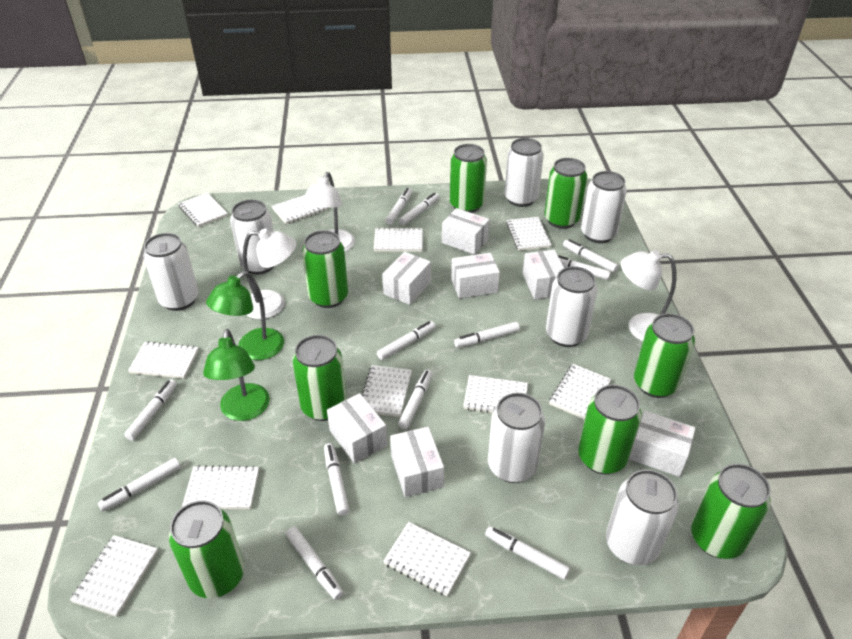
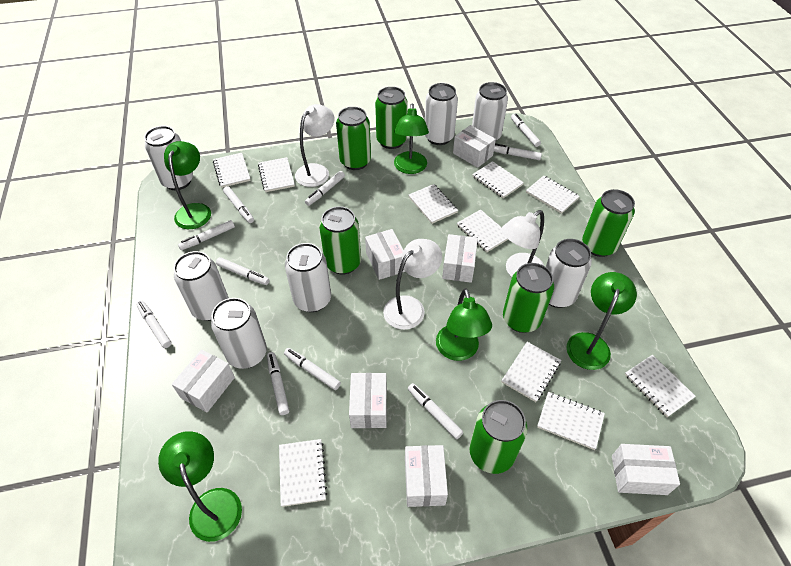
green can: 8 -> 6
green lamp: 2 -> 5
white marker: 12 -> 10
white notebook: 11 -> 10

